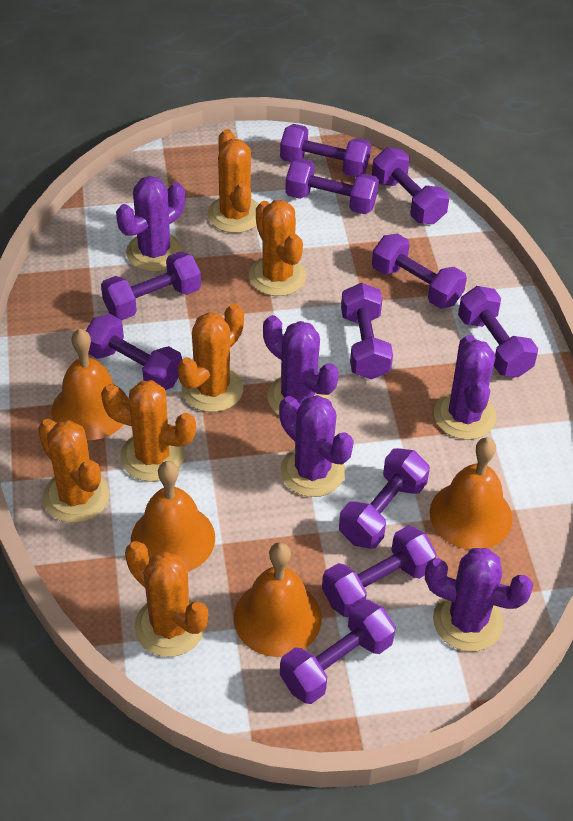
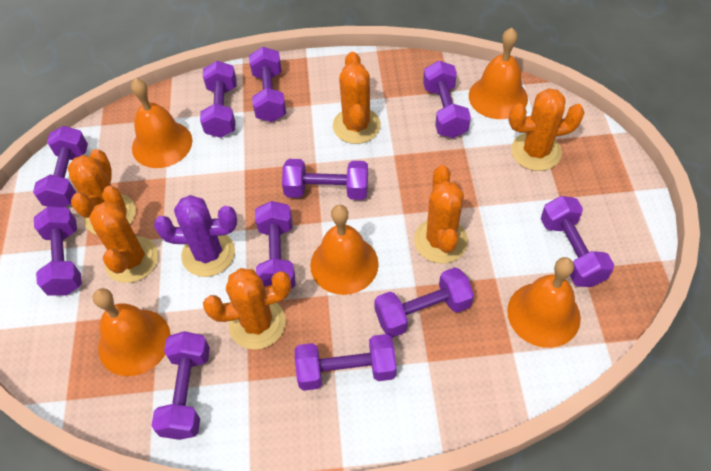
orange bell: 4 -> 5
purple cactus: 5 -> 1

